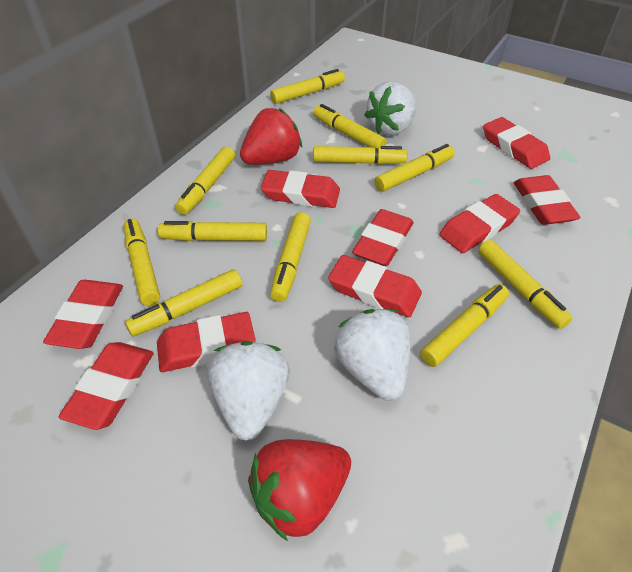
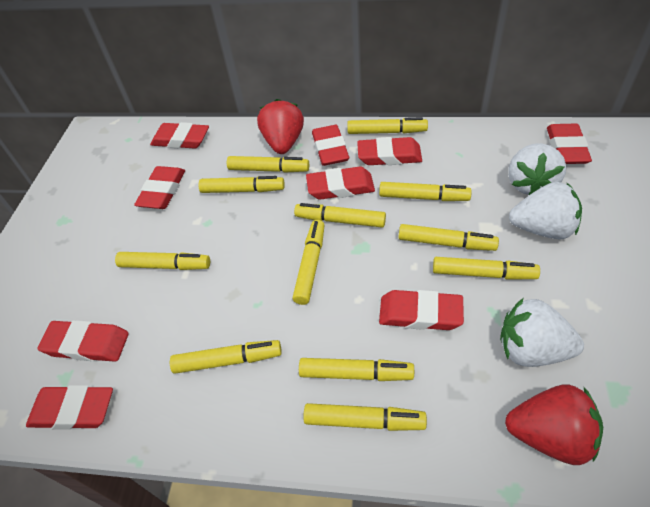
yellow marker: 11 -> 12

